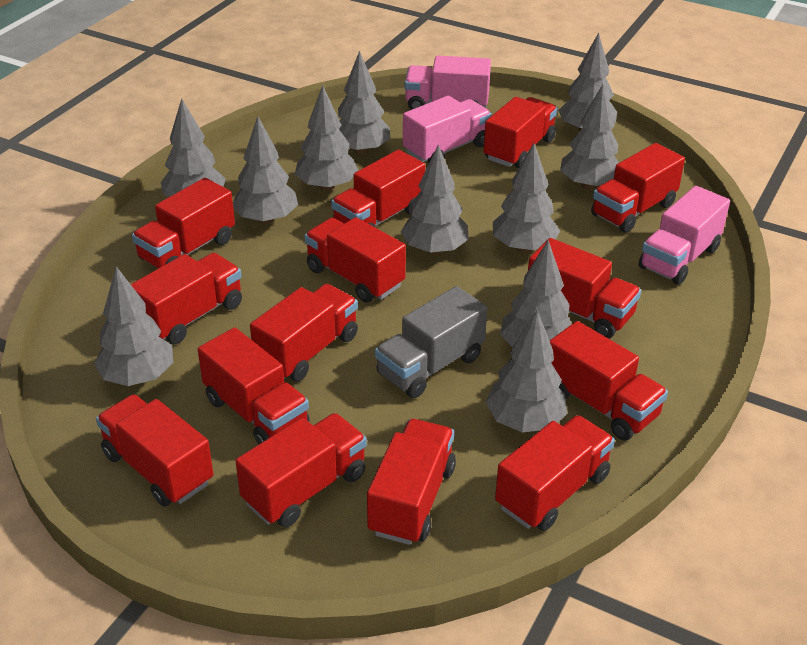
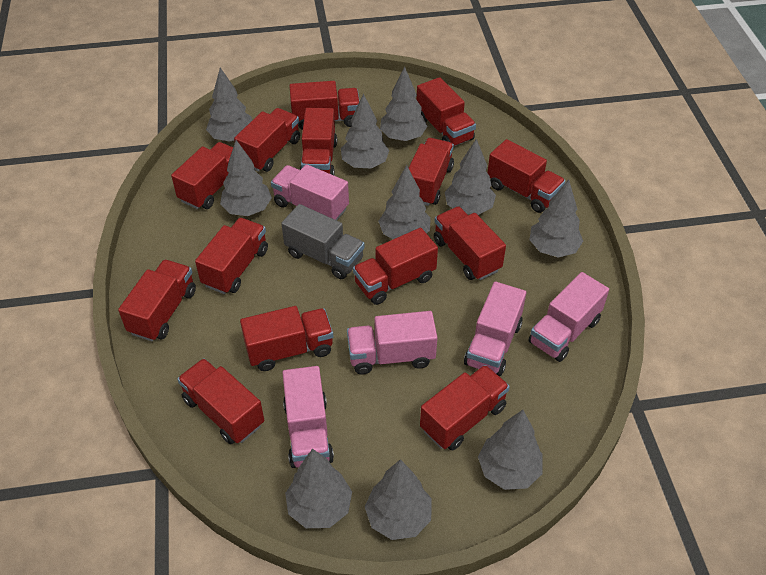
grey tree: 11 -> 10
pink truck: 3 -> 5

